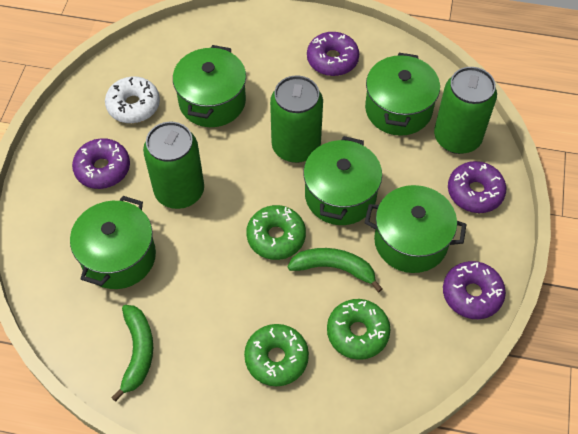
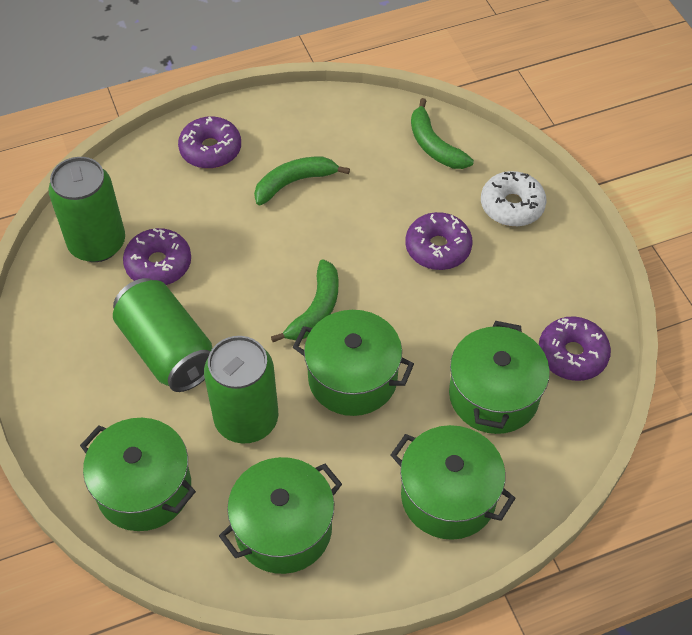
green banana: 2 -> 3
green donut: 3 -> 0

